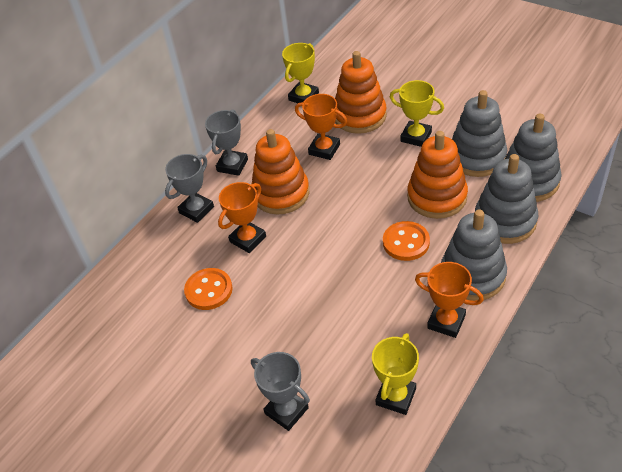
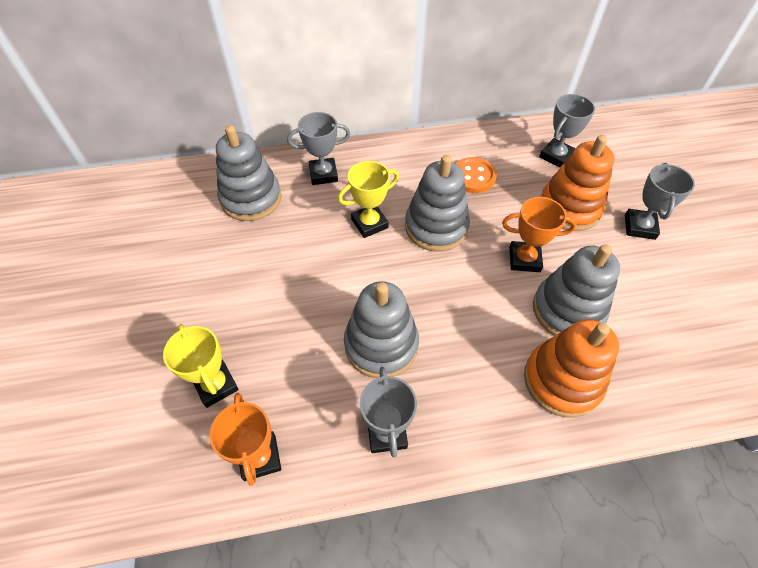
grey trophy: 3 -> 4
orange button: 2 -> 1
orange stacking toy: 3 -> 2
orange trophy: 3 -> 2
yellow trophy: 3 -> 2

